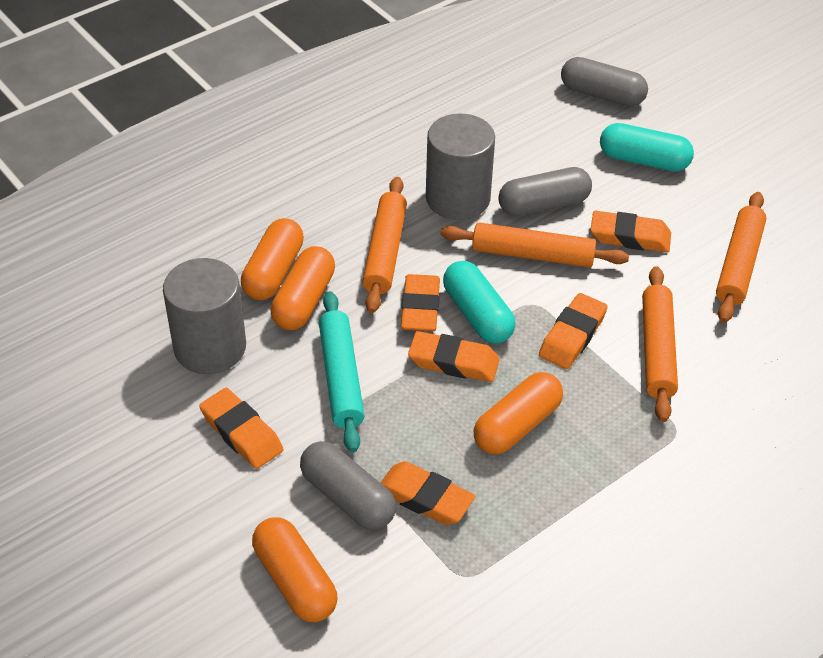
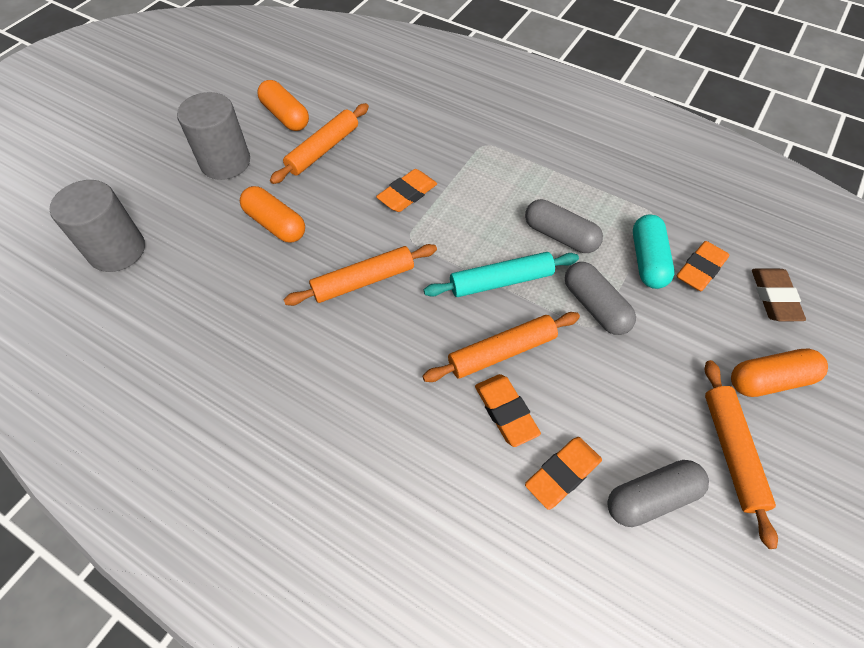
brown eraser: 0 -> 1
orange capsule: 4 -> 3
orange eraser: 6 -> 4
turquoise capsule: 2 -> 1

